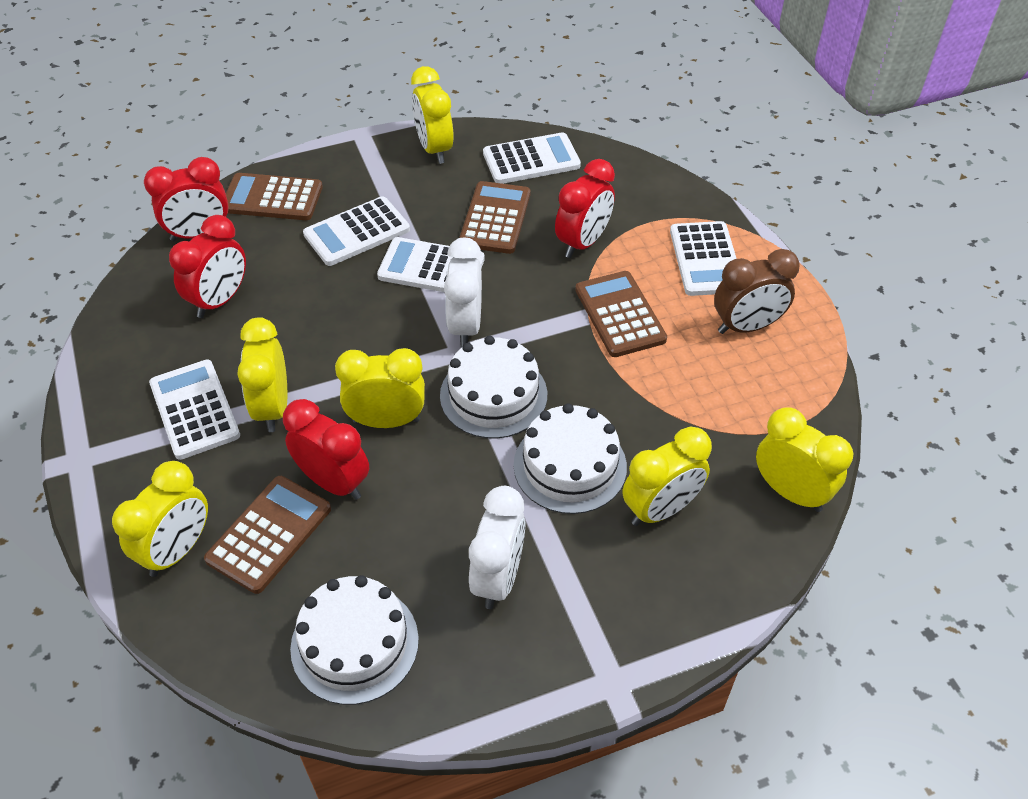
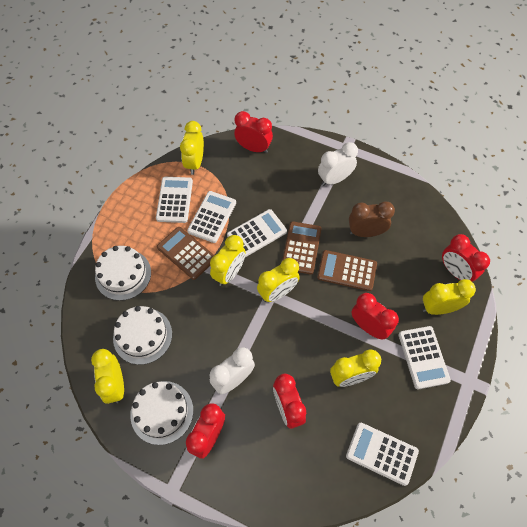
brown calculator: 4 -> 3
red clock: 4 -> 5

